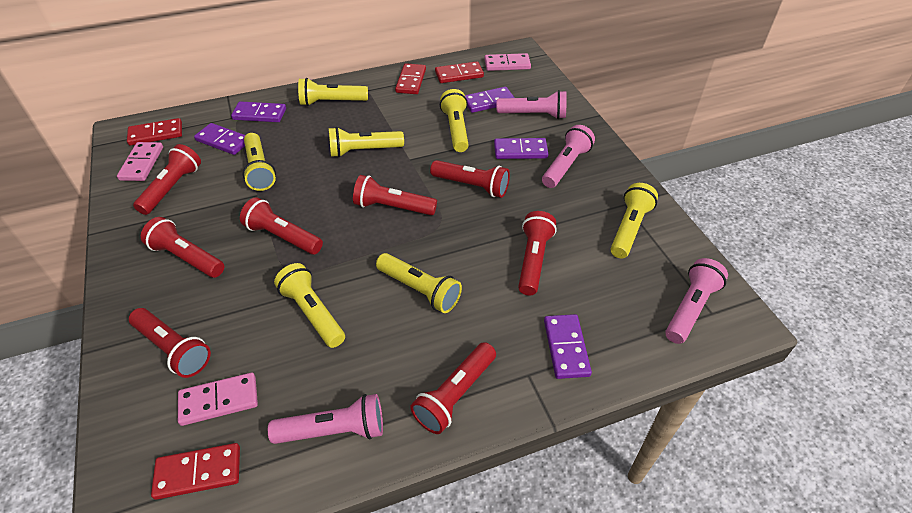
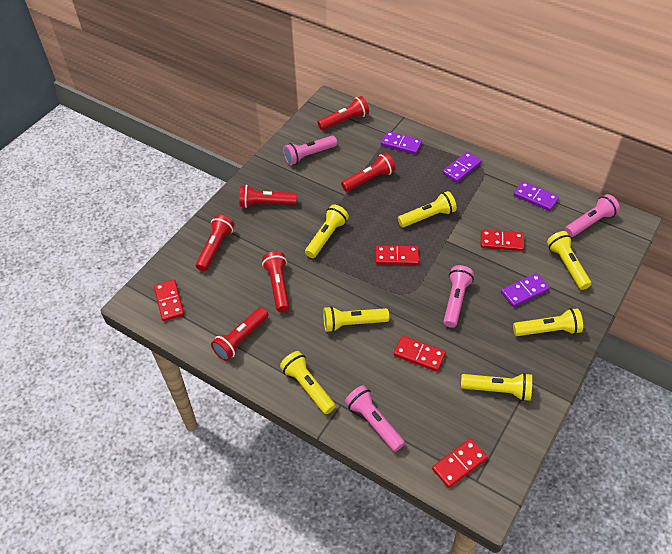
pink domino: 3 -> 0
purple domino: 5 -> 4
red domino: 4 -> 5
red flashlight: 8 -> 6

